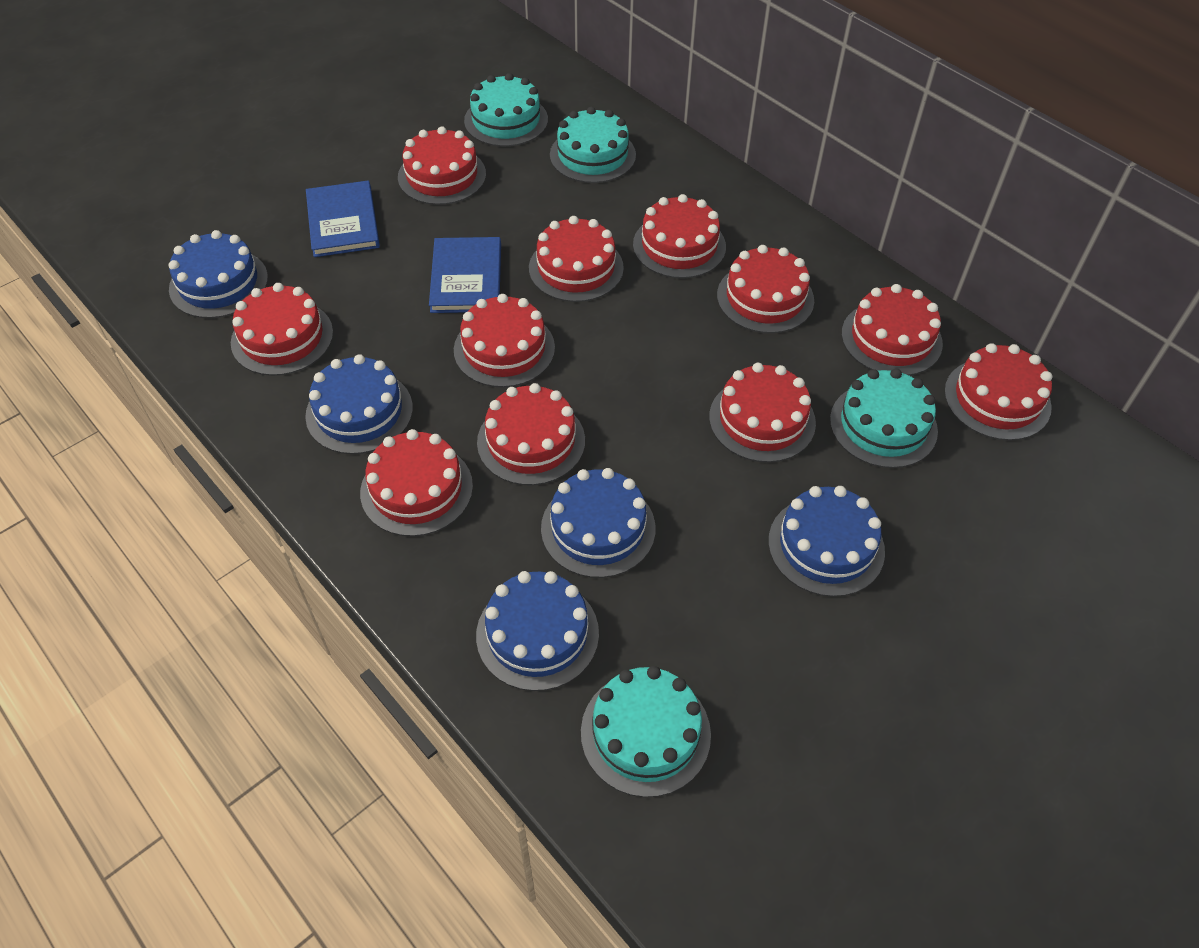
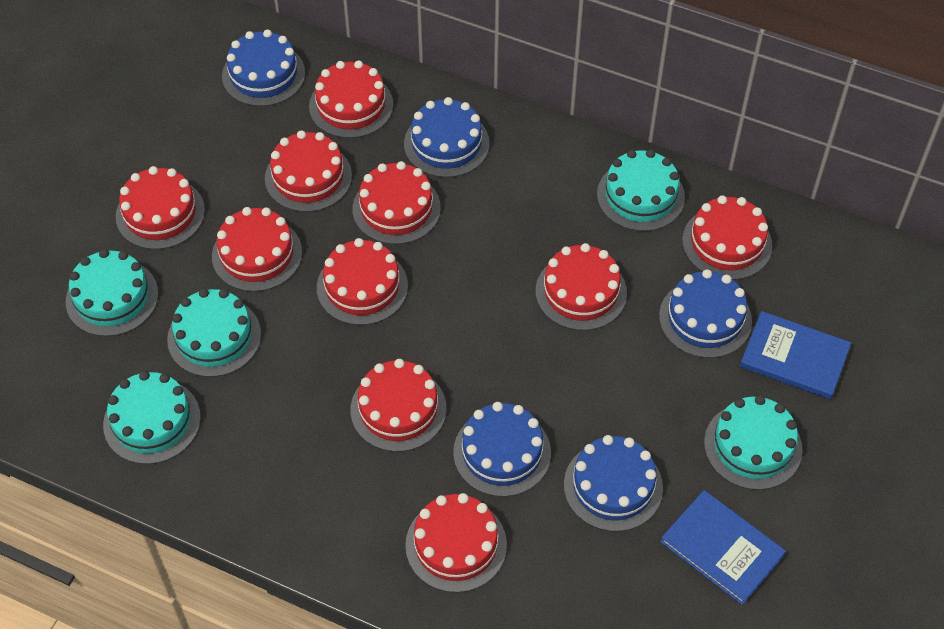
red cake: 11 -> 10
turquoise cake: 4 -> 5

